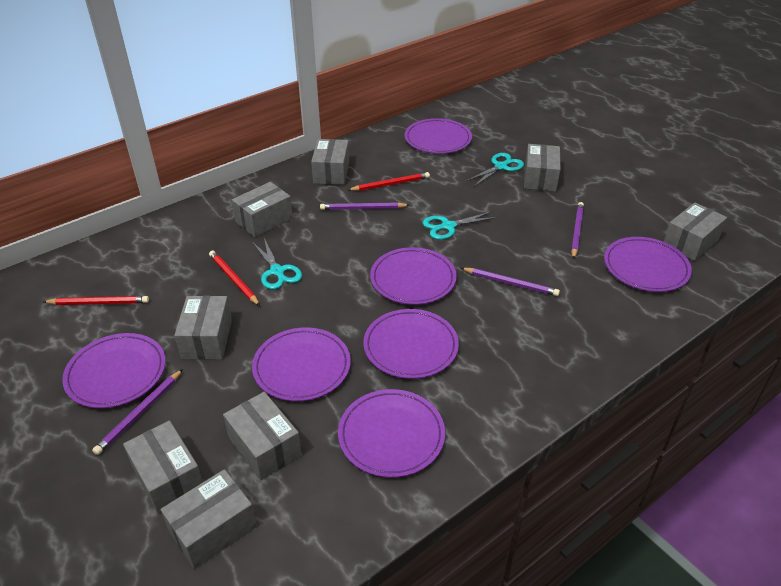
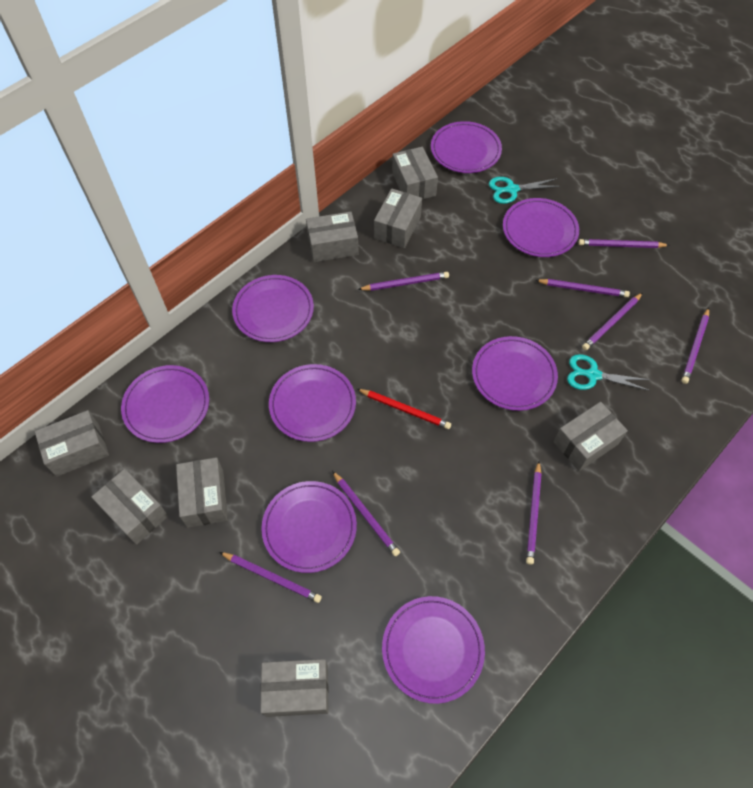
purple pencil: 4 -> 8
purple plate: 7 -> 8
red pencil: 3 -> 1
turquoise scissors: 3 -> 2

